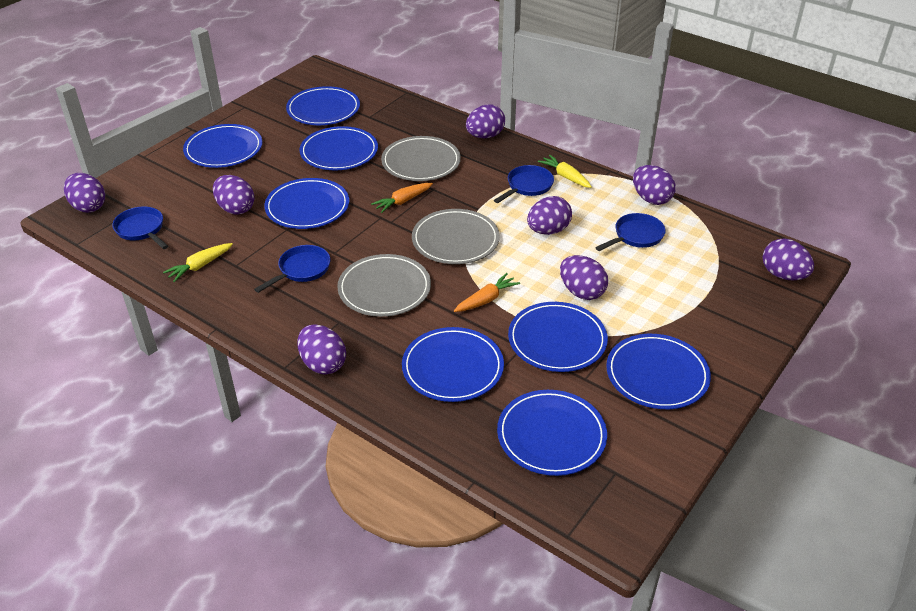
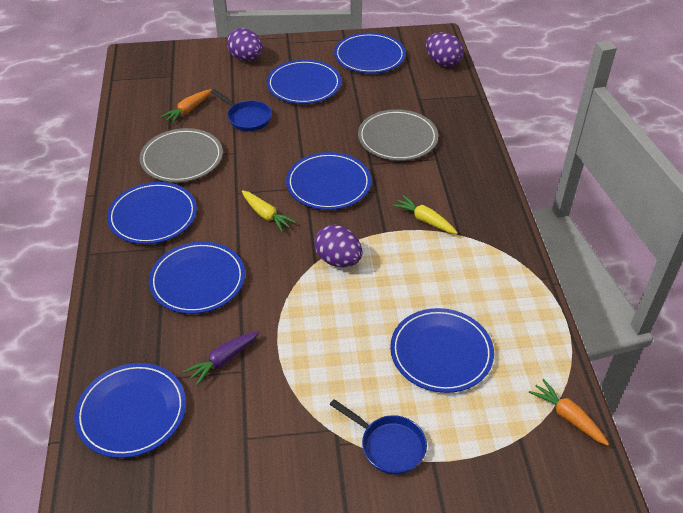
blue pan: 4 -> 2
blue plate: 8 -> 7
grey plate: 3 -> 2
purple carrot: 0 -> 1
purple egg: 8 -> 3

